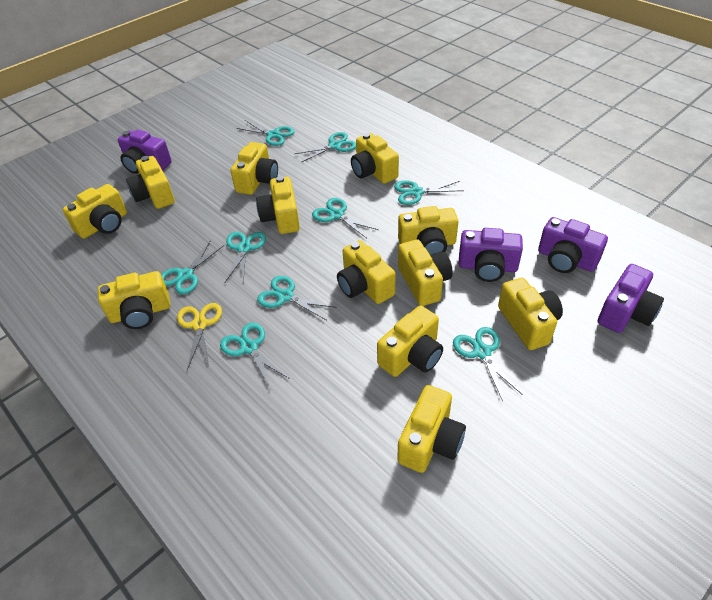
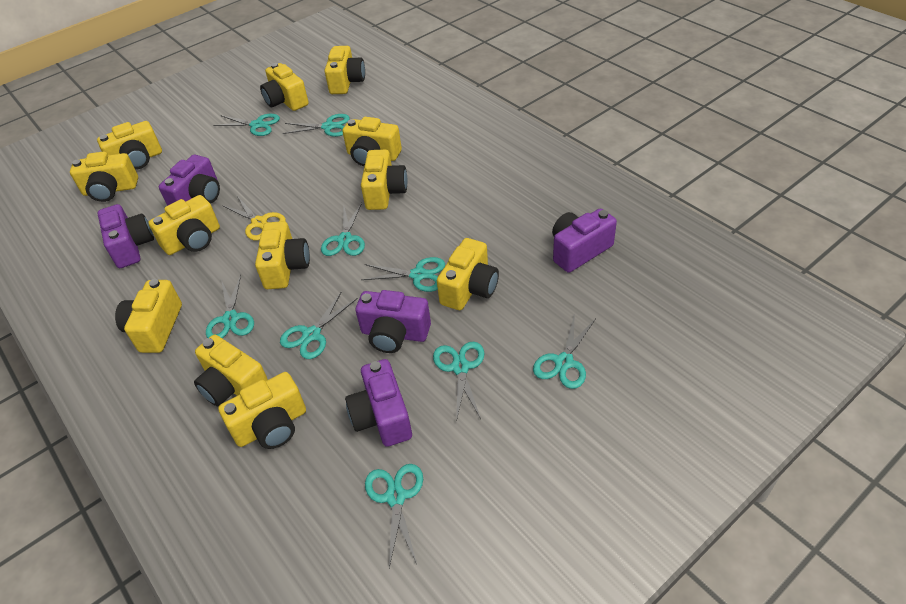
purple camera: 4 -> 5

